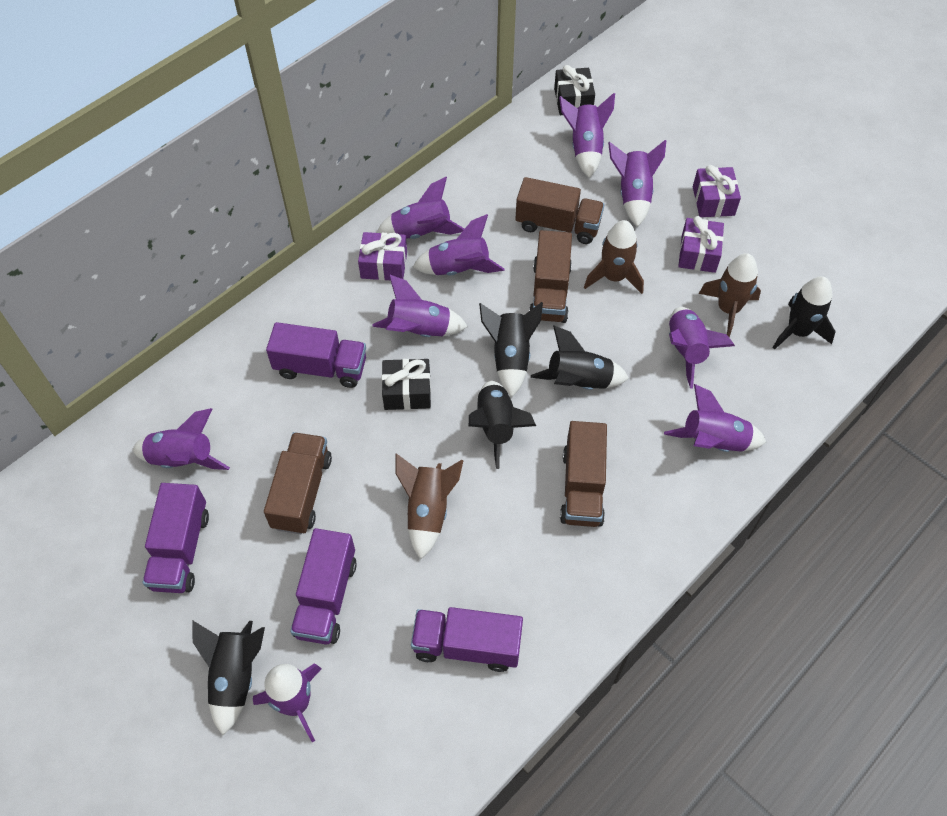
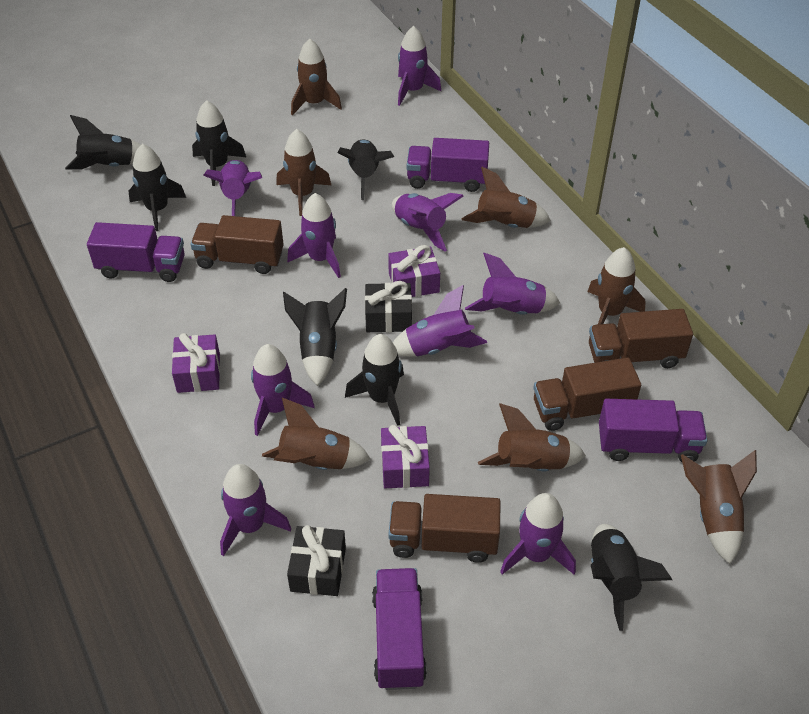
black rocket: 5 -> 7
brown rocket: 3 -> 7

